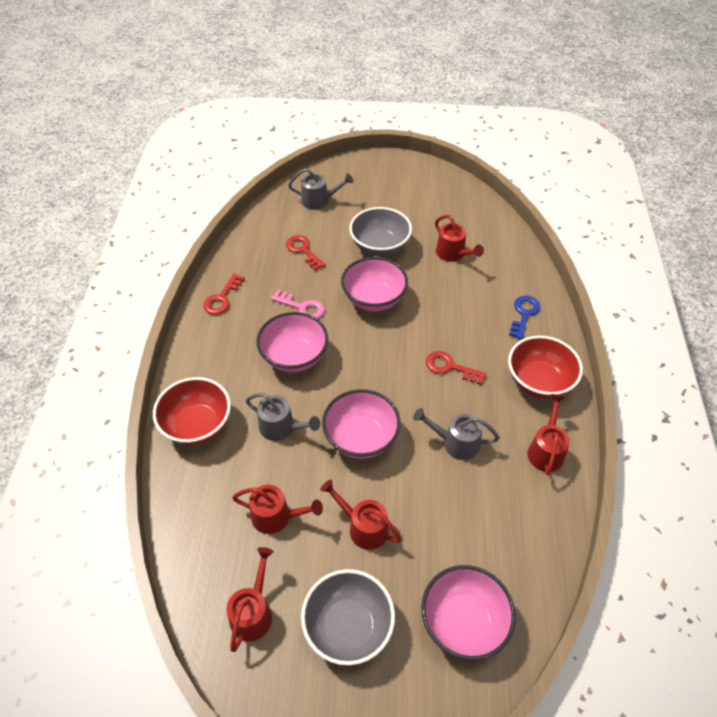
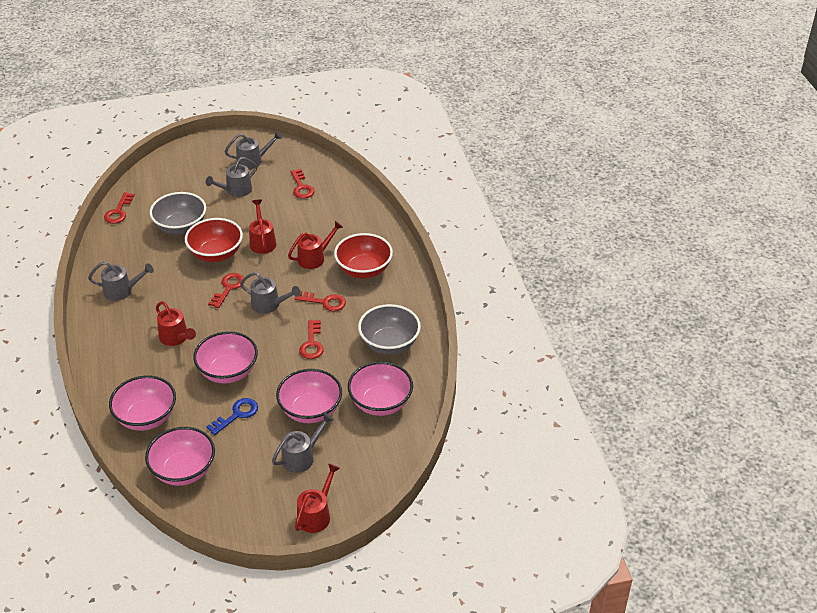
grey watering can: 3 -> 5
pink bowl: 4 -> 5
pink key: 1 -> 0
red key: 3 -> 5
red watering can: 5 -> 4

